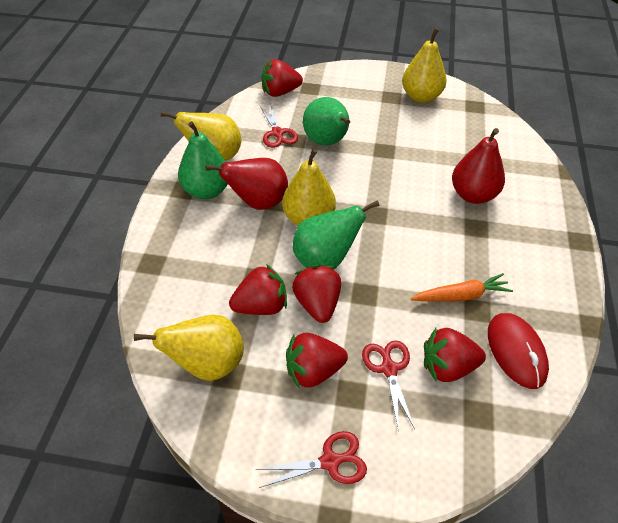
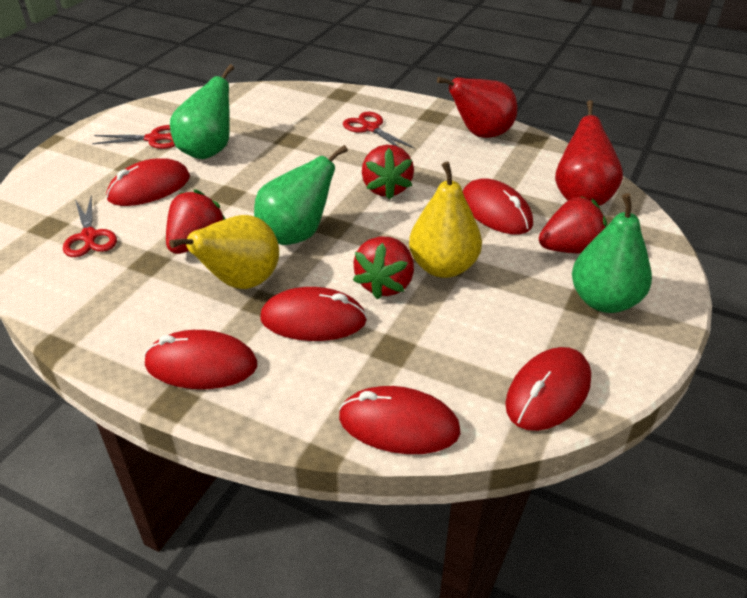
orange carrot: 1 -> 0
red mouse: 1 -> 6
red strawberry: 5 -> 4
yellow pear: 4 -> 2

